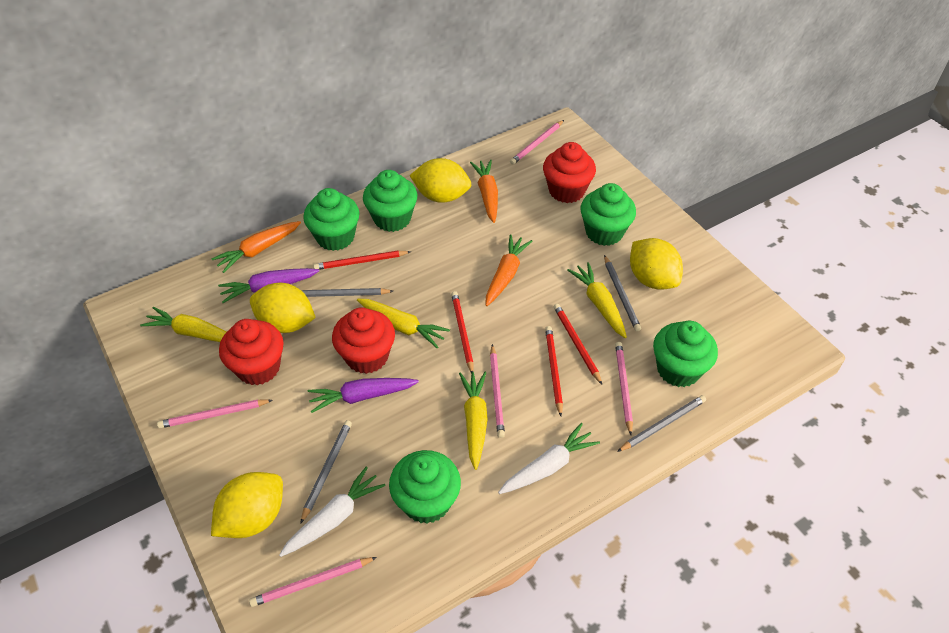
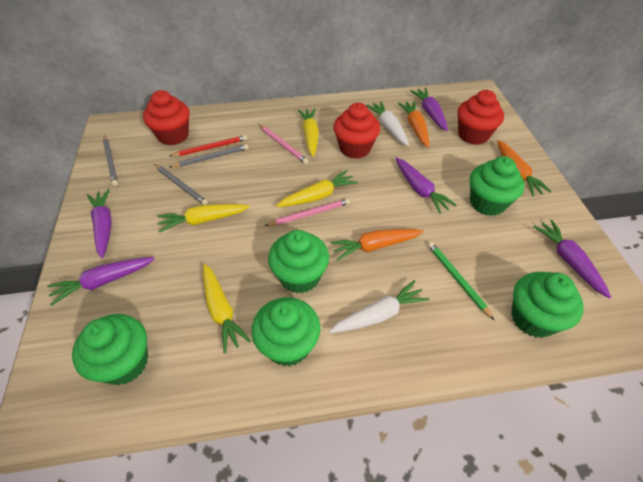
green pencil: 0 -> 1
grey pencil: 4 -> 3
pink pencil: 5 -> 2
purple carrot: 2 -> 5
red pencil: 4 -> 1
yellow lemon: 4 -> 0

